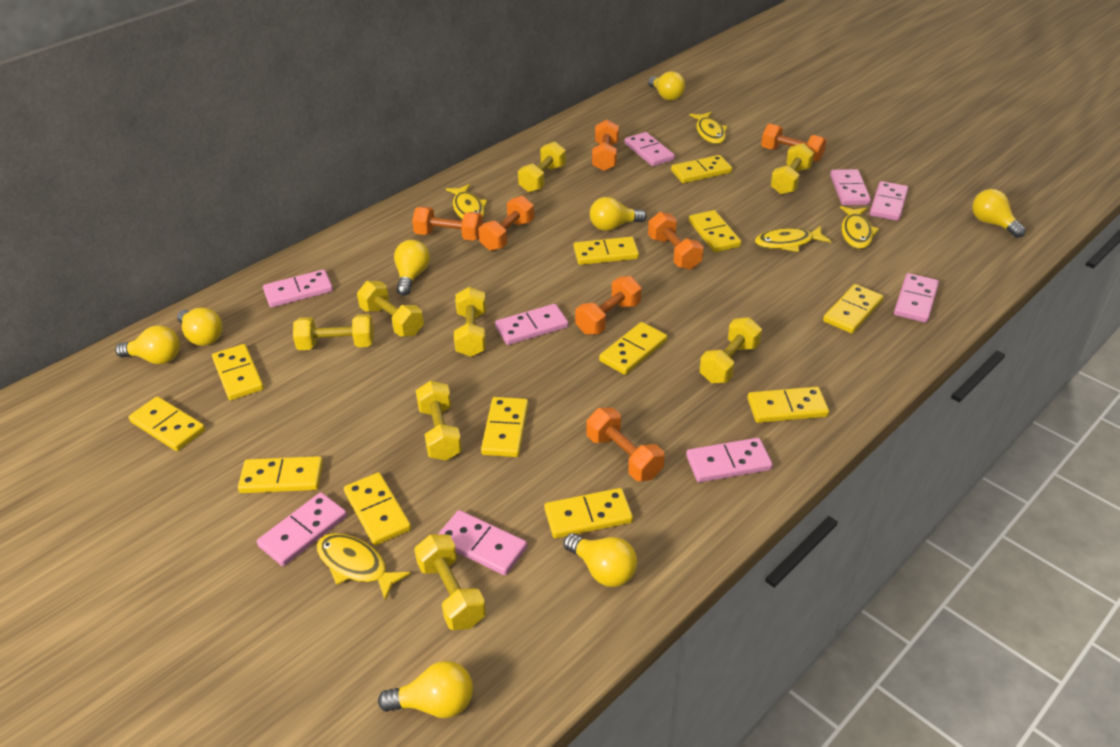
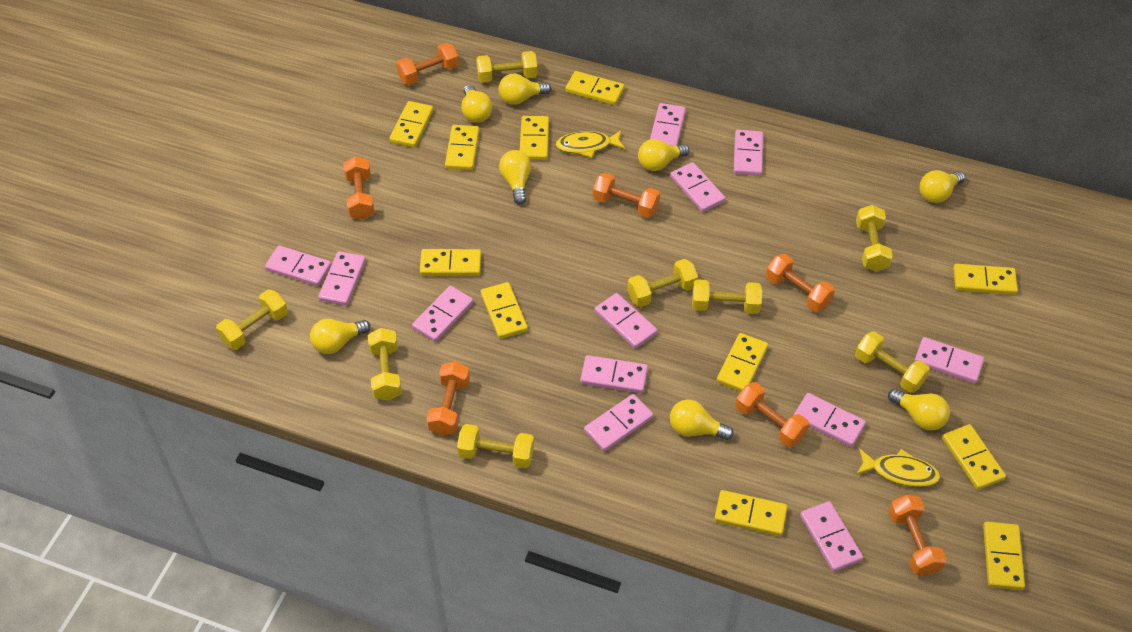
pink domino: 9 -> 12
yellow domino: 12 -> 11
yellow fish: 5 -> 2

